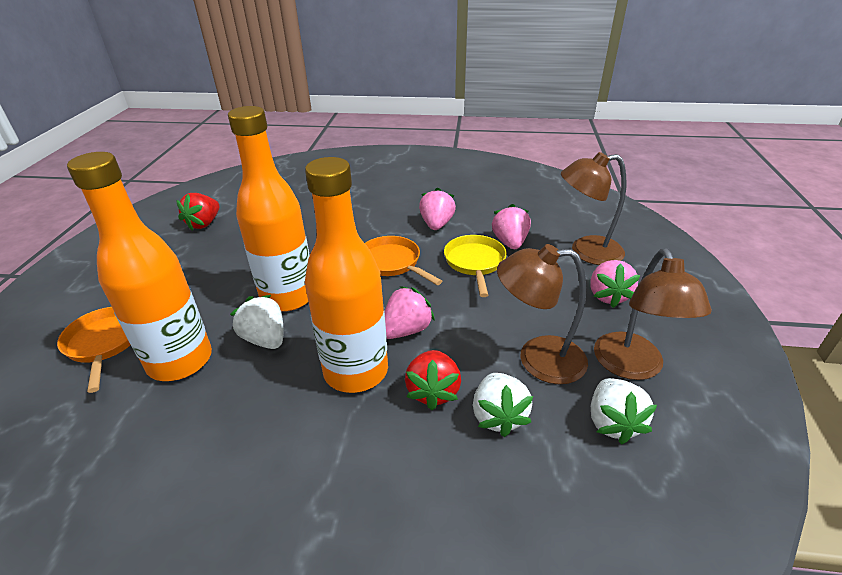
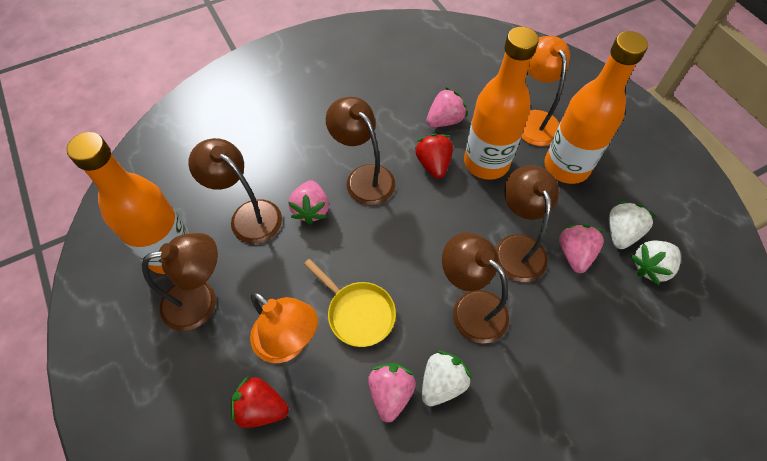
brown lamp: 3 -> 5
orange lamp: 0 -> 2
orange pan: 2 -> 0

